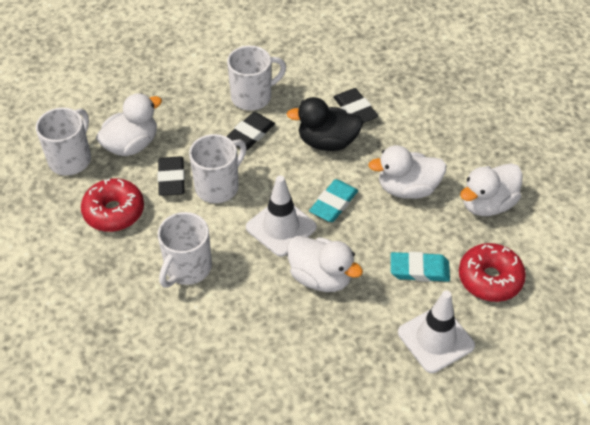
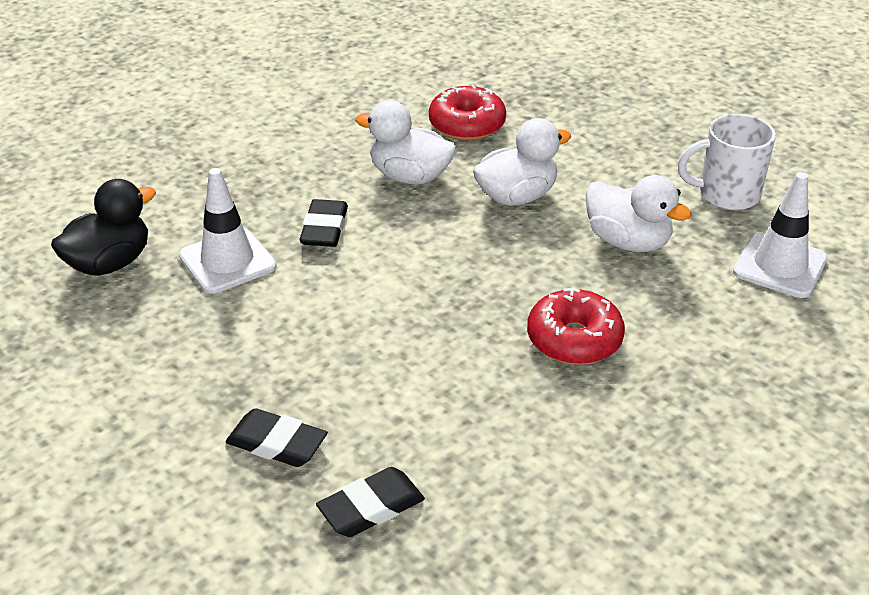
turquoise eraser: 2 -> 0
white duck: 4 -> 3
white mug: 4 -> 1

